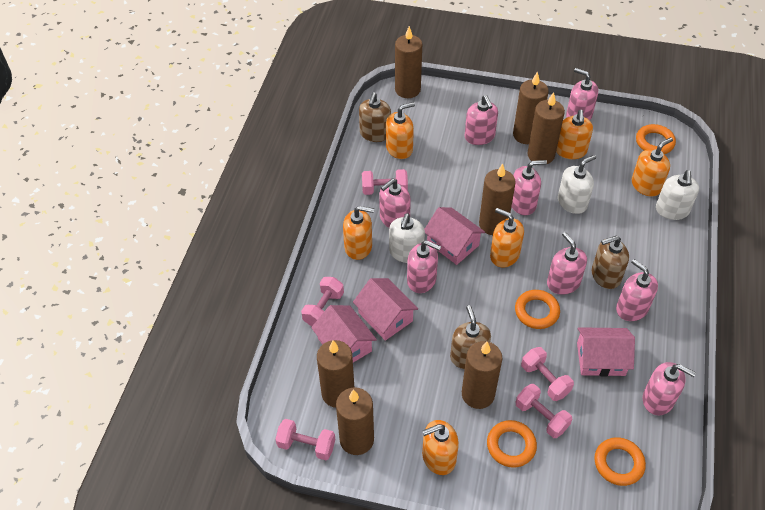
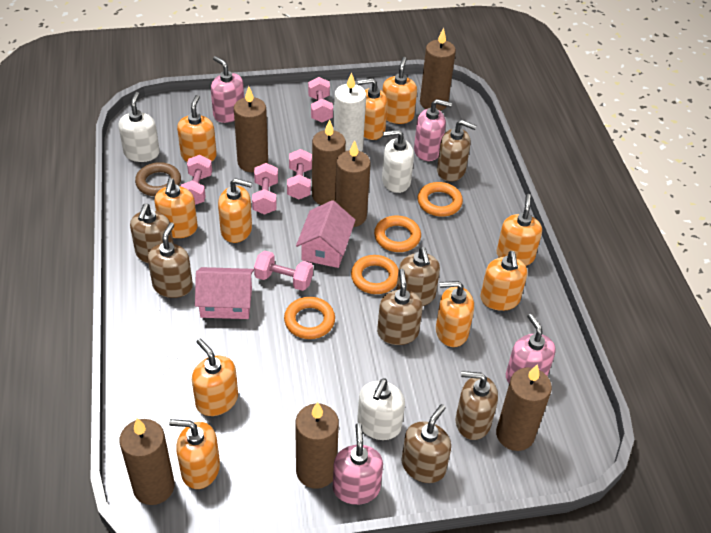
brown ring: 0 -> 1
brown soap dispenser: 3 -> 7
orange soap dispenser: 6 -> 10
pink house: 4 -> 2
pink soap dispenser: 8 -> 4
white candle: 0 -> 1

